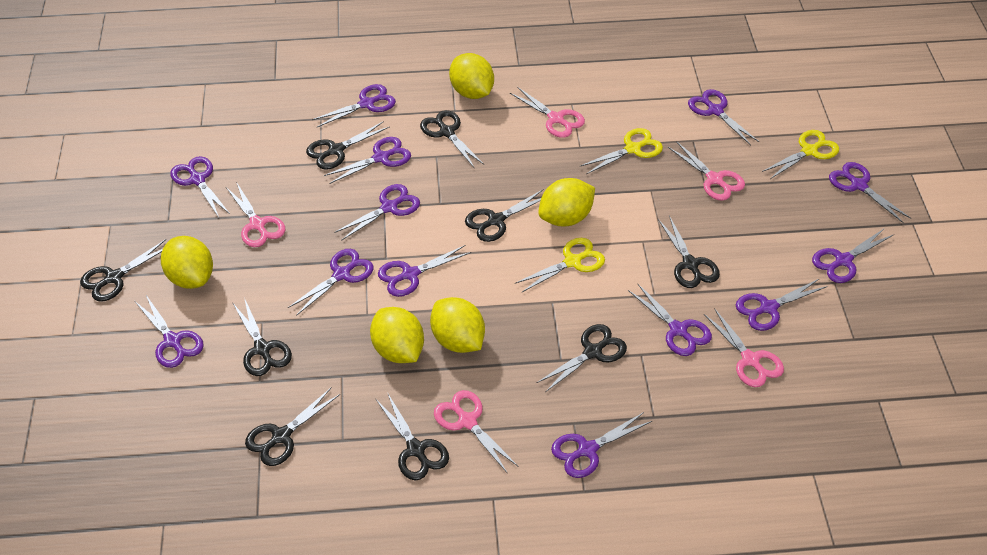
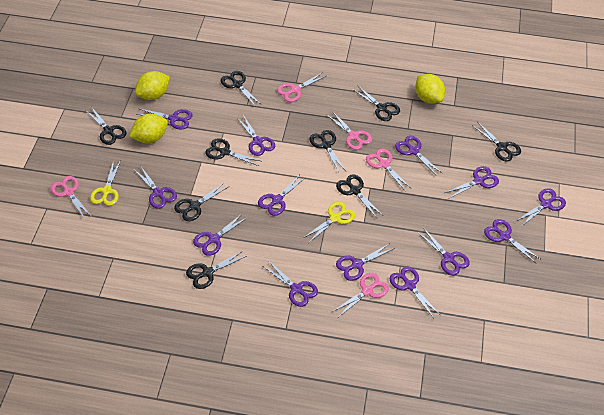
yellow lemon: 5 -> 3
yellow scissors: 3 -> 2

